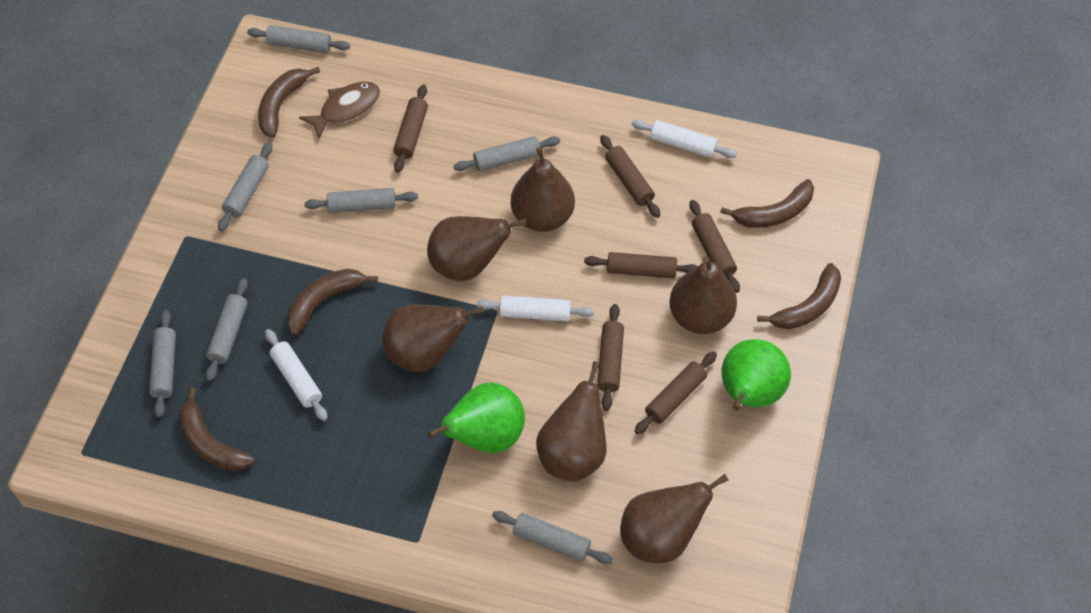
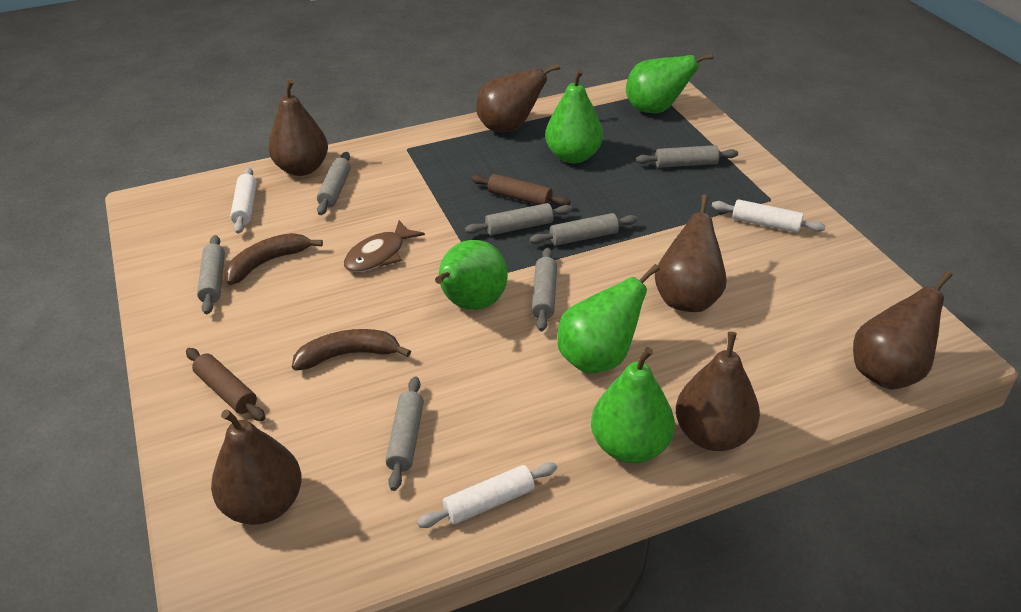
brown banana: 5 -> 2
brown rolling pin: 6 -> 2
green pear: 2 -> 5

